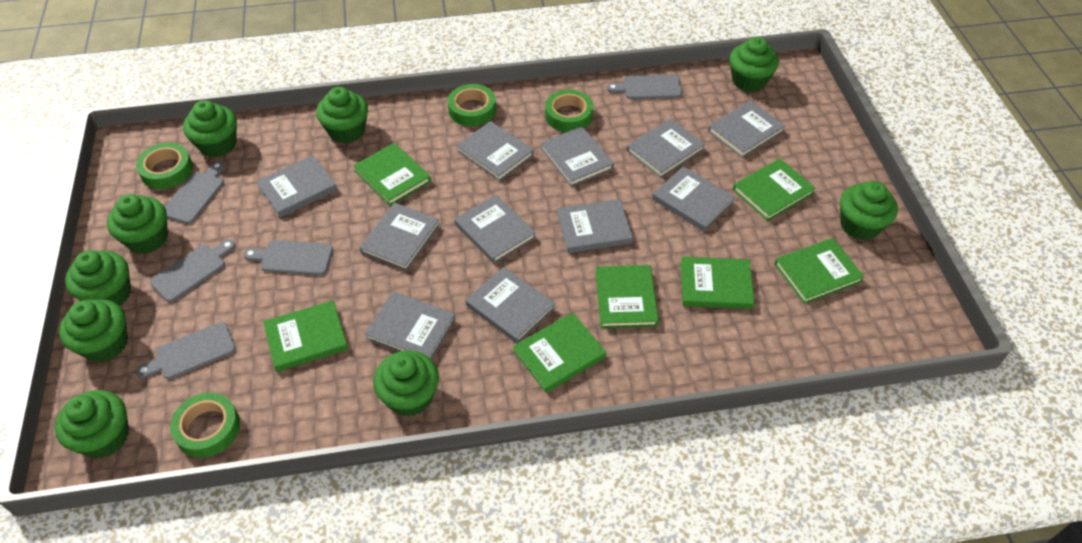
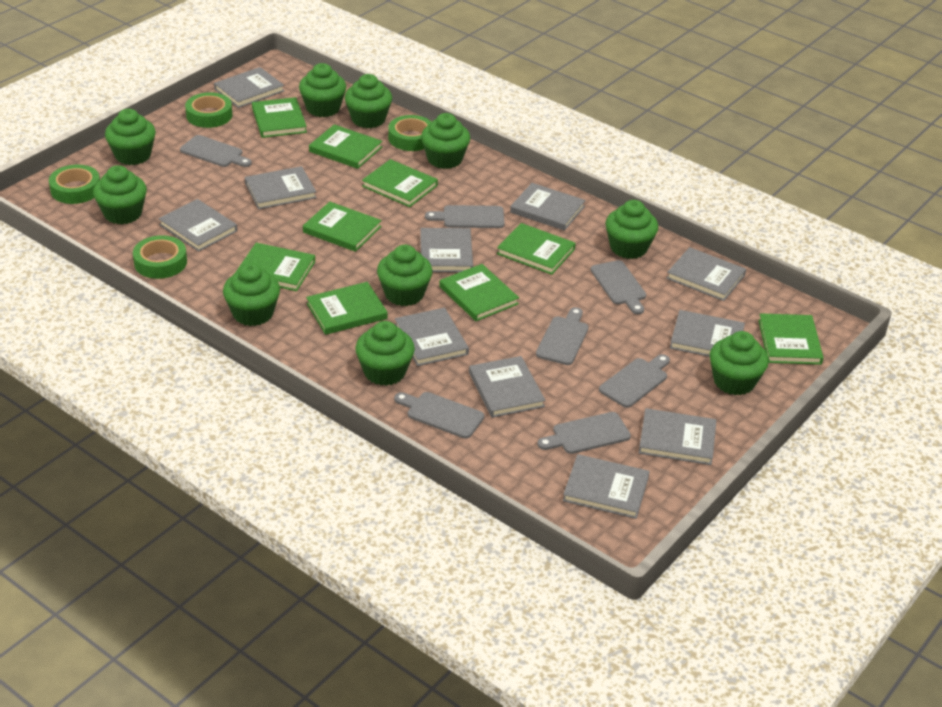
green book: 7 -> 9
green cupcake: 9 -> 10
grey cutting board: 5 -> 7

